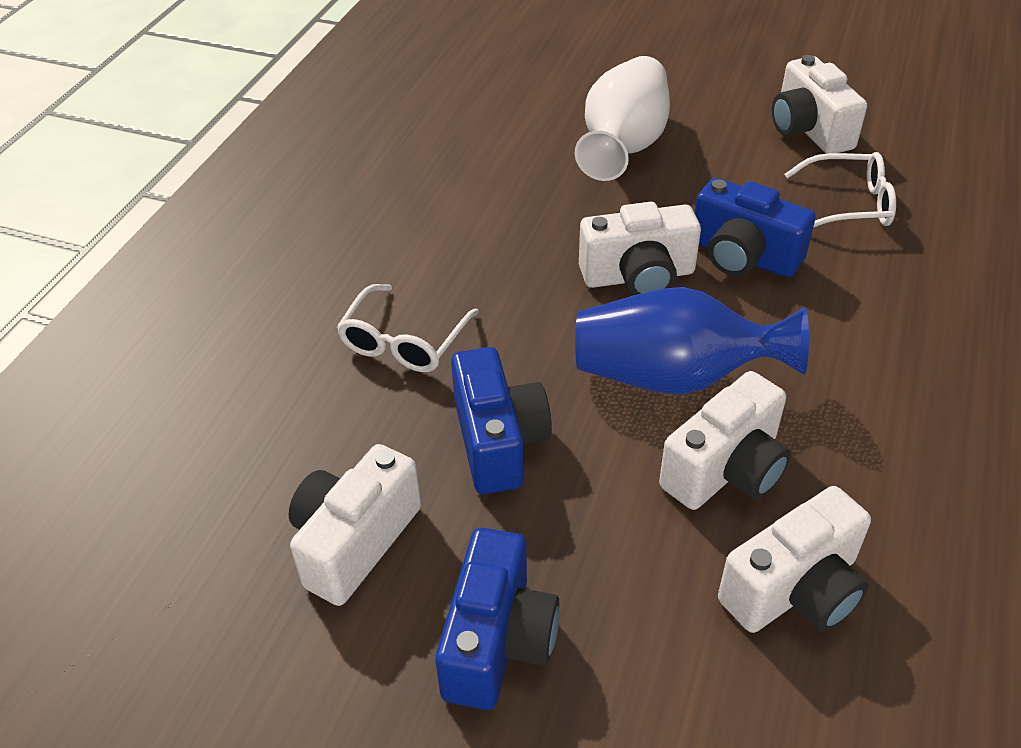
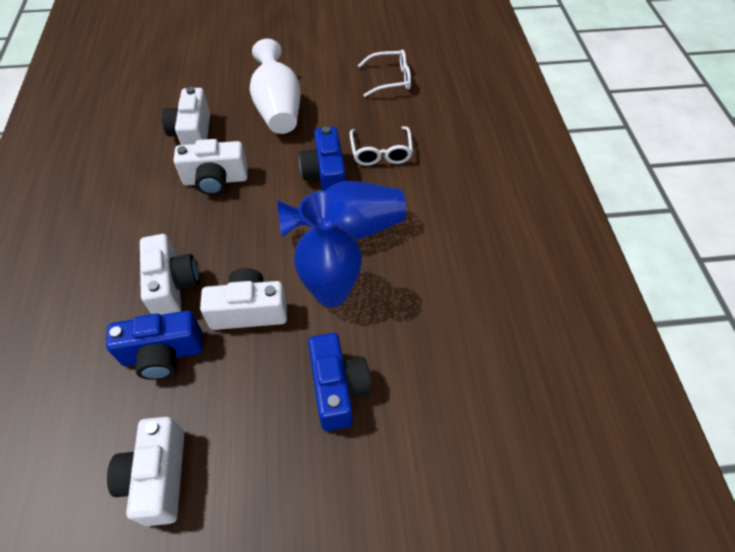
blue vase: 1 -> 2

